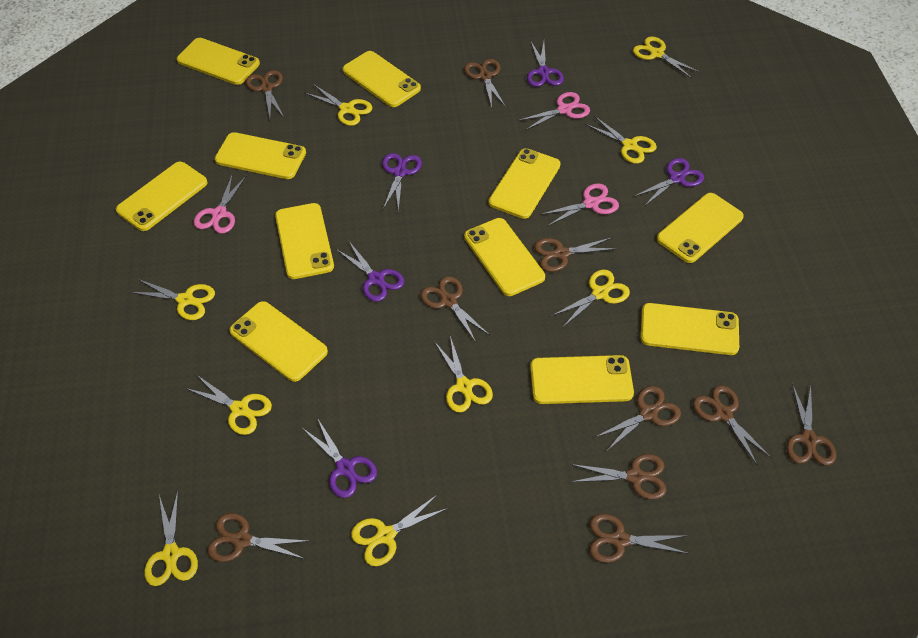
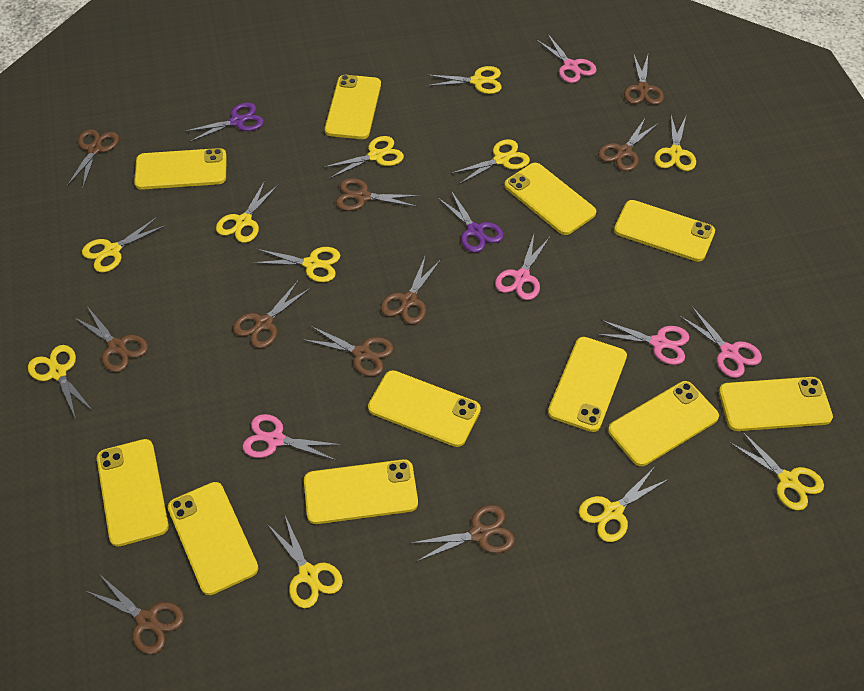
pink scissors: 3 -> 5
purple scissors: 5 -> 2
yellow scissors: 9 -> 11

